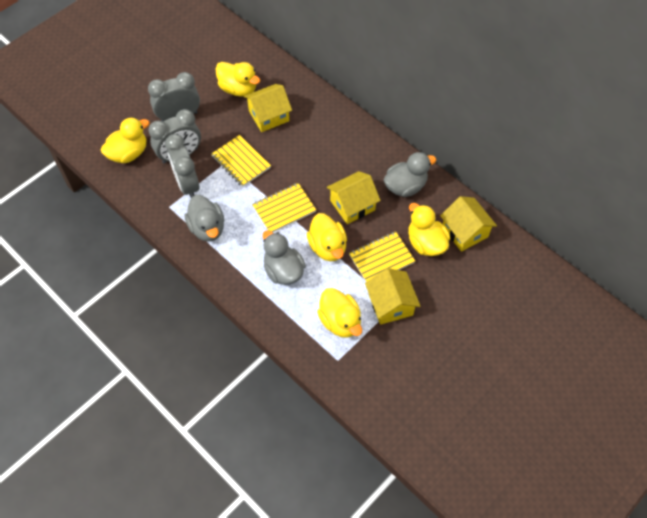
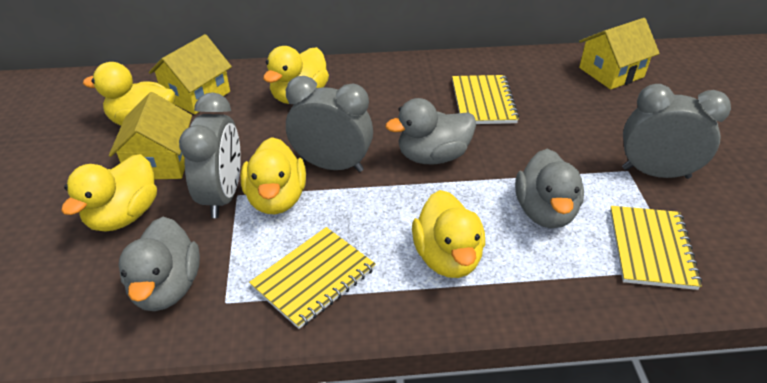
yellow house: 4 -> 3

